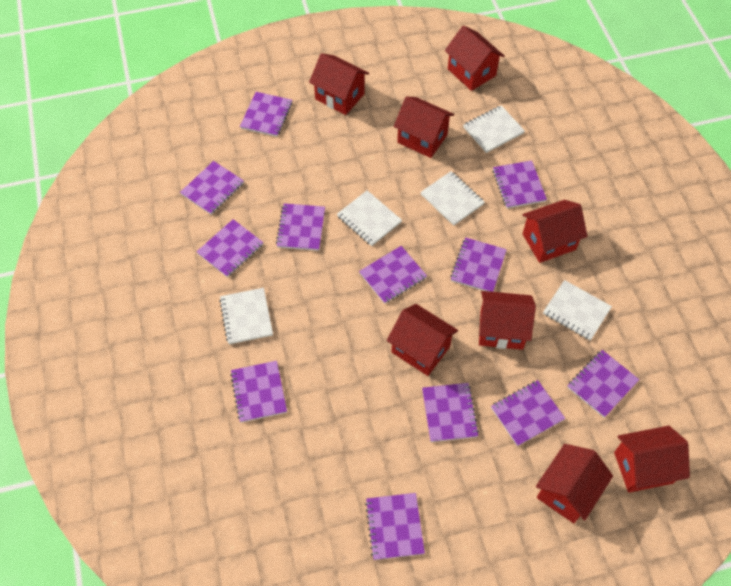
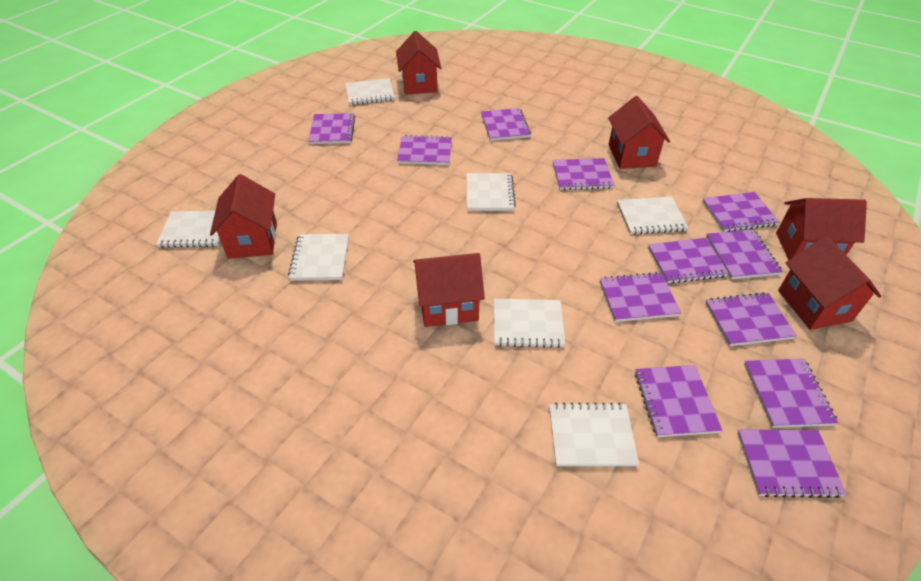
red house: 8 -> 6
white notebook: 5 -> 7

